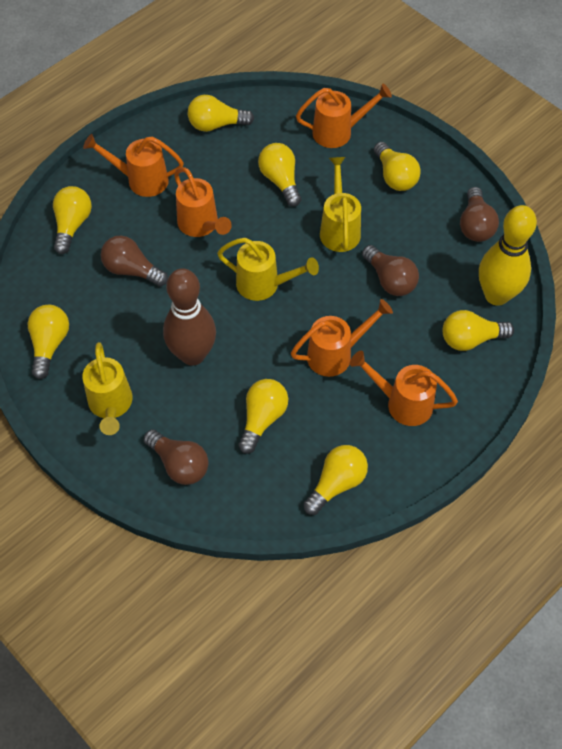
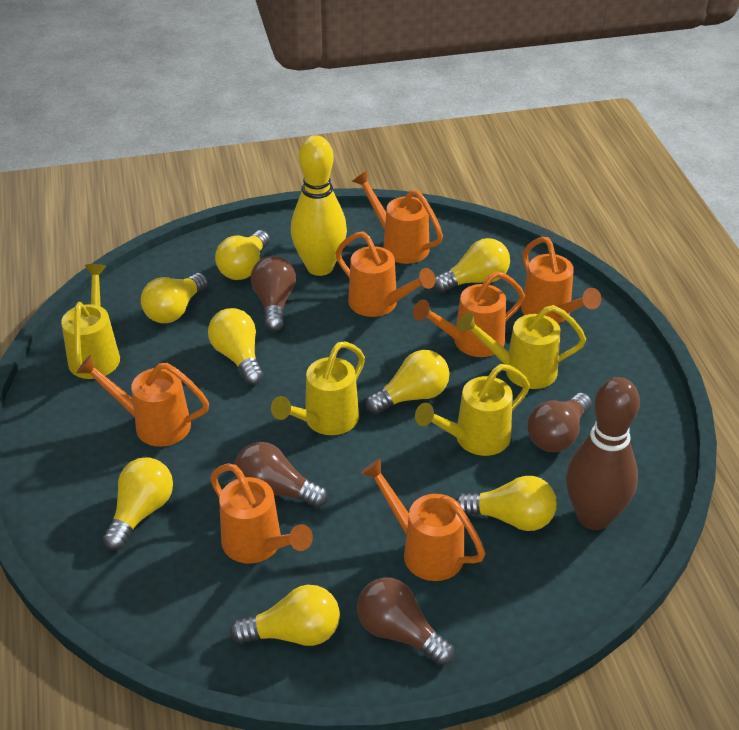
orange watering can: 5 -> 7
yellow watering can: 3 -> 4

